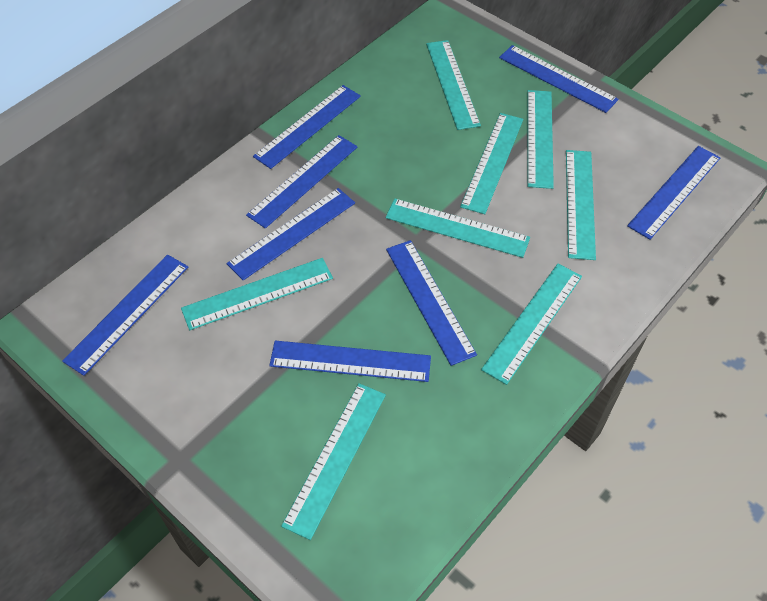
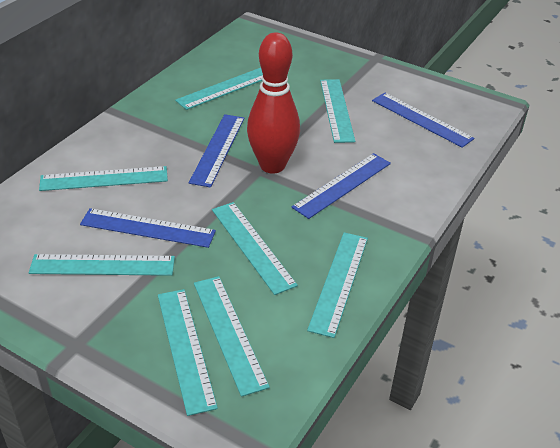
blue ruler: 8 -> 4
red bowling pin: 0 -> 1

